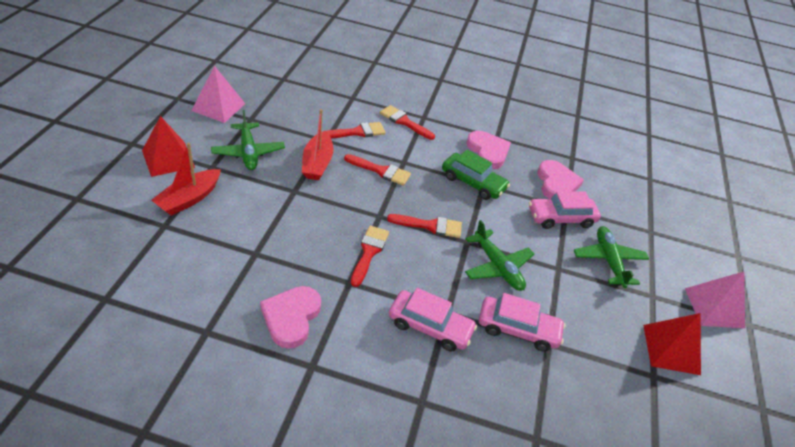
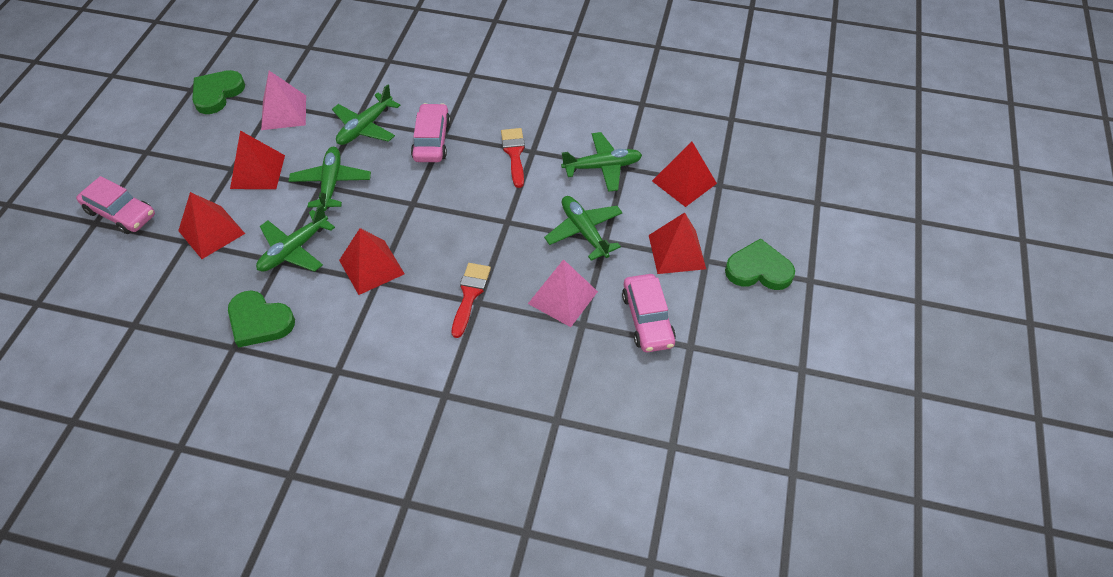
green car: 1 -> 0
green heart: 0 -> 3
green plane: 3 -> 5
pink heart: 3 -> 0
red boat: 2 -> 0
red brush: 5 -> 2
red pyramid: 2 -> 5

